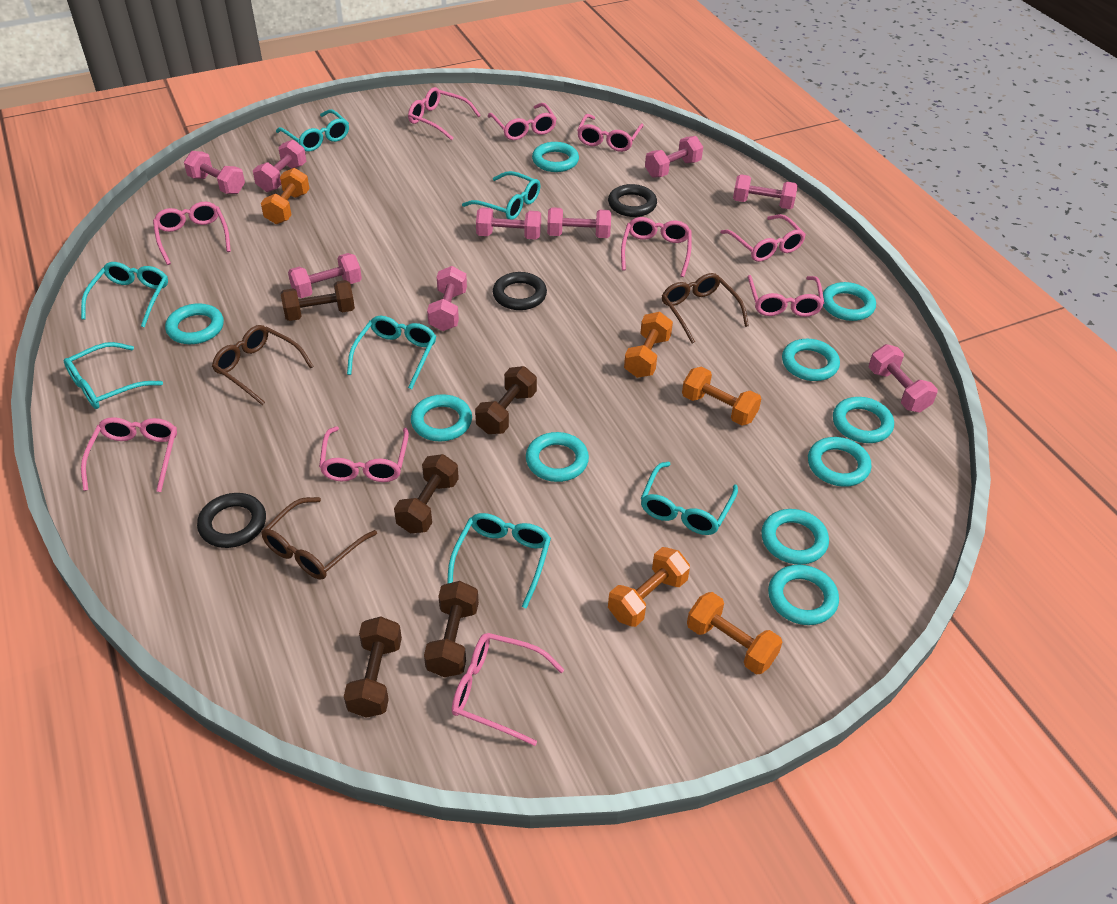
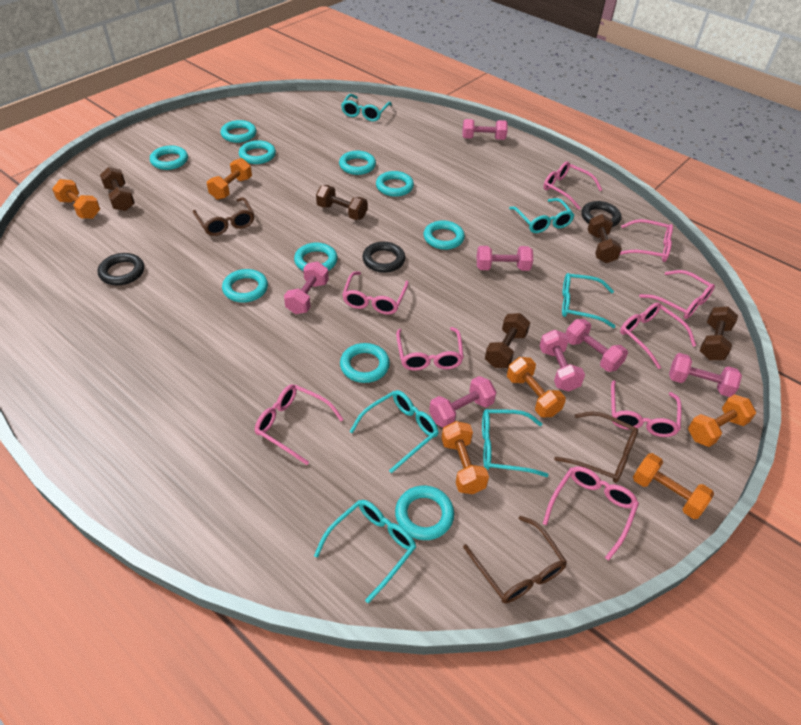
orange dumbbell: 5 -> 6
pink dumbbell: 9 -> 7
pink glasses: 10 -> 9
turquoise glasses: 7 -> 6

